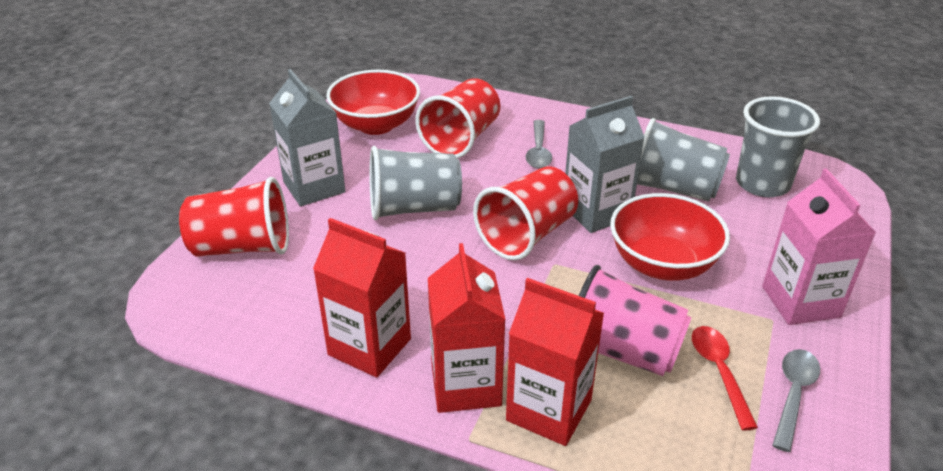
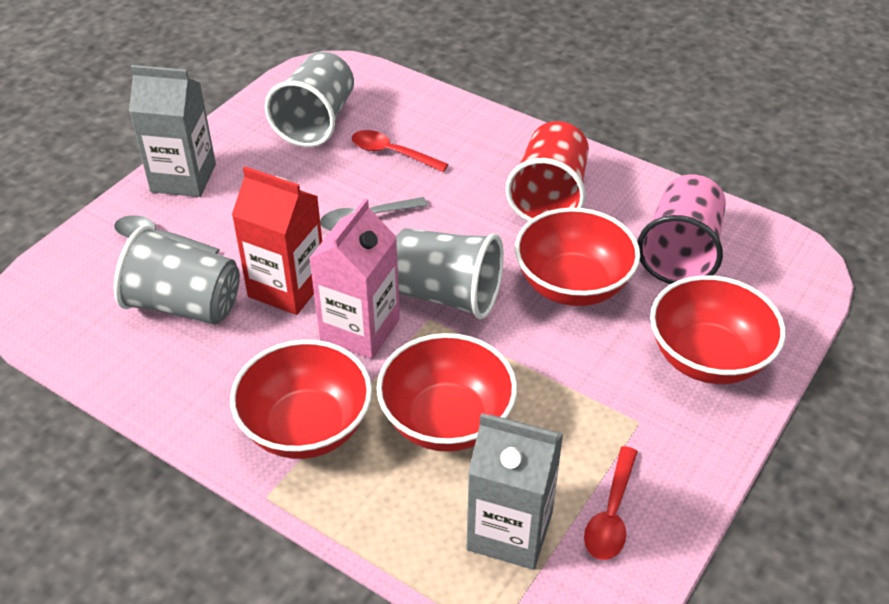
red bowl: 2 -> 4
red carton: 3 -> 1
red cup: 3 -> 1
red spoon: 1 -> 2

